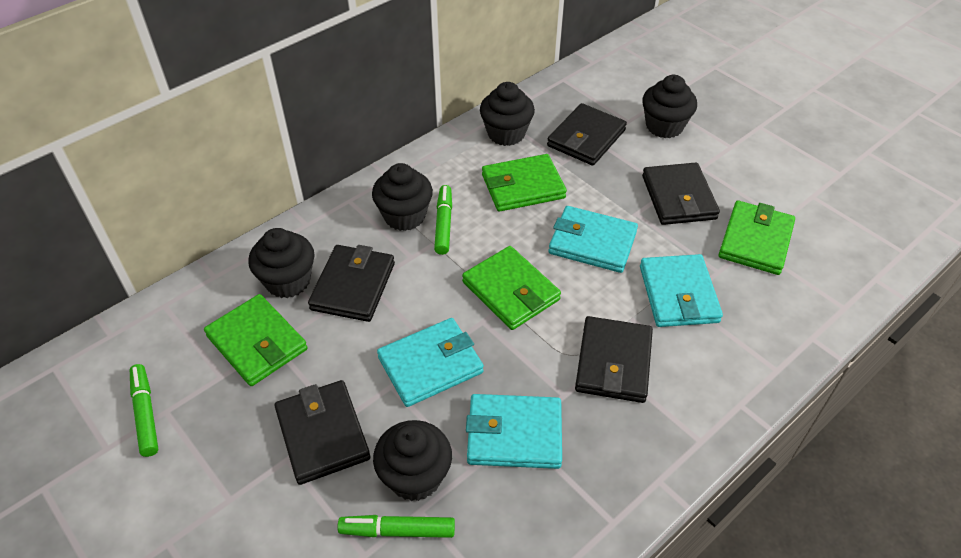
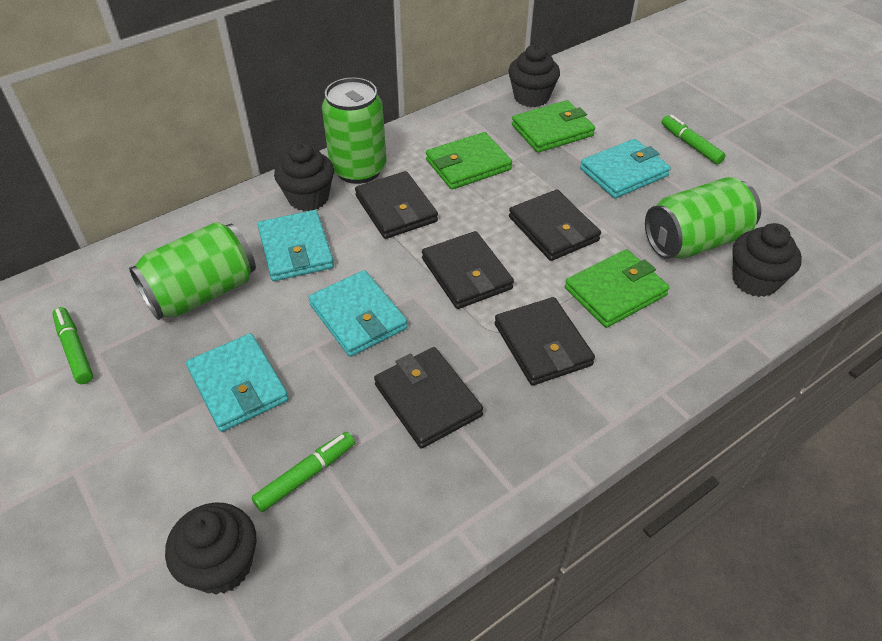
black cupcake: 5 -> 4
green can: 0 -> 3
green wallet: 4 -> 3

